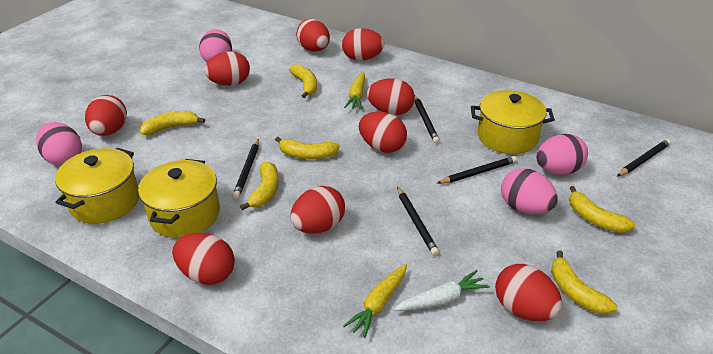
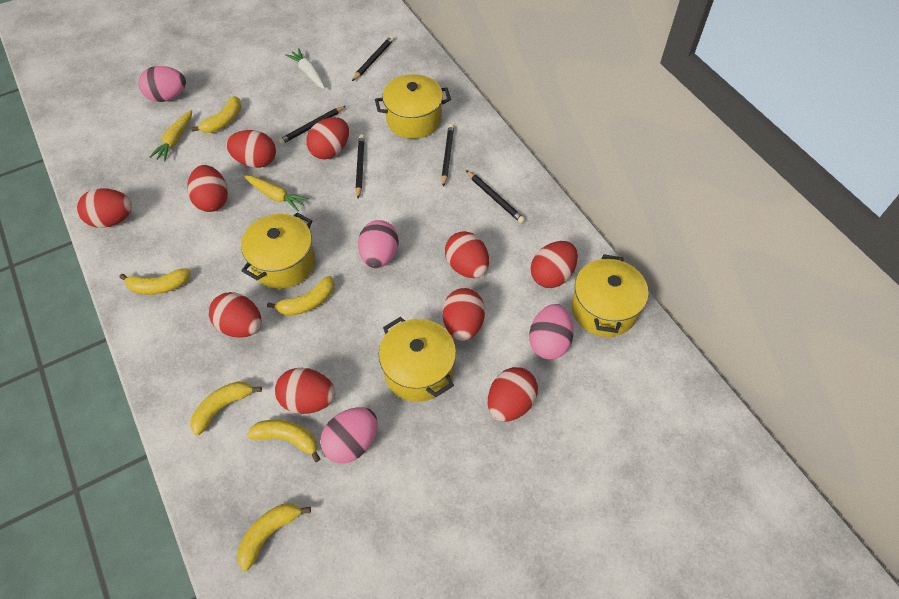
red egg: 9 -> 10
yellow pot: 3 -> 4

